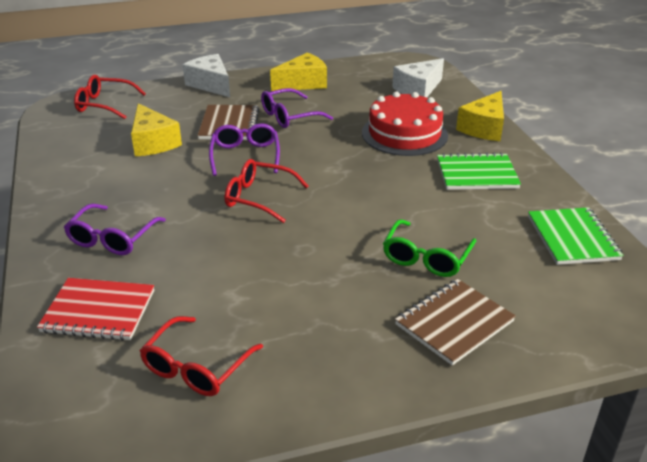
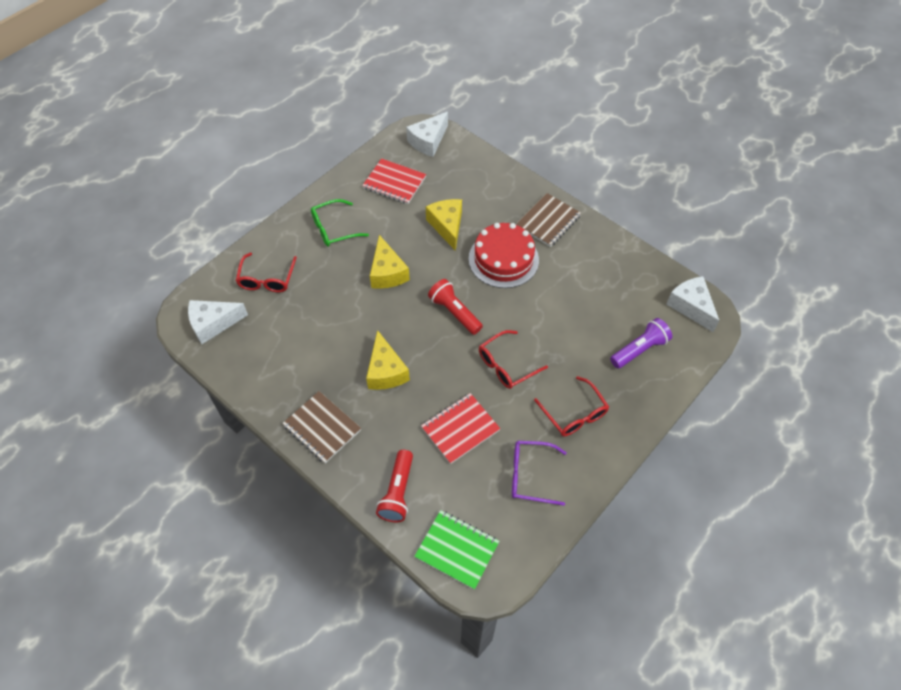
green notebook: 2 -> 1
purple flashlight: 0 -> 1
purple glasses: 3 -> 1
red flashlight: 0 -> 2
red notebook: 1 -> 2
white cheese: 2 -> 3

